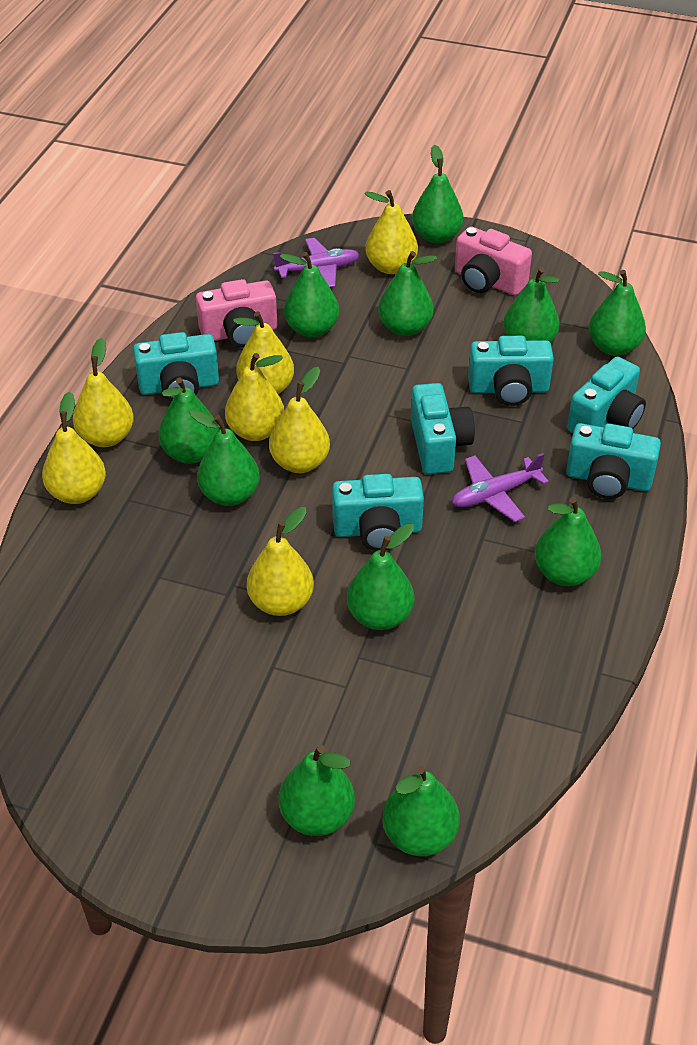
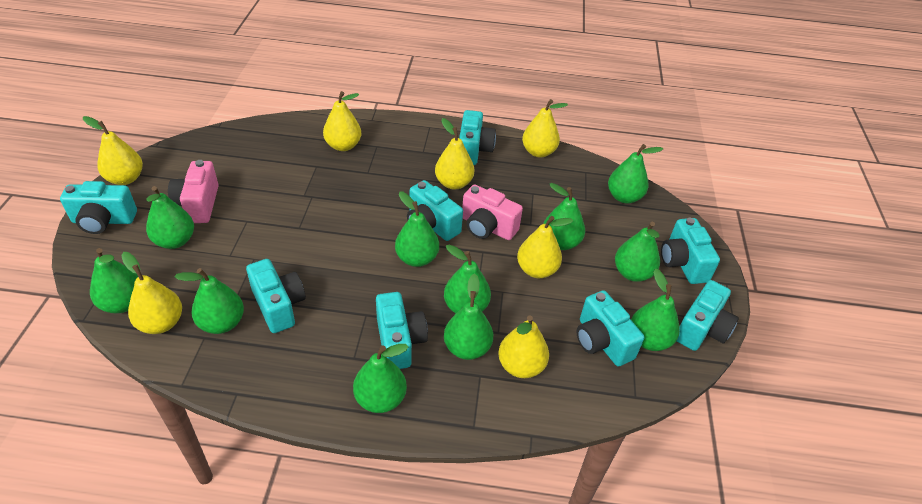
purple plane: 2 -> 0
turquoise camera: 6 -> 8

